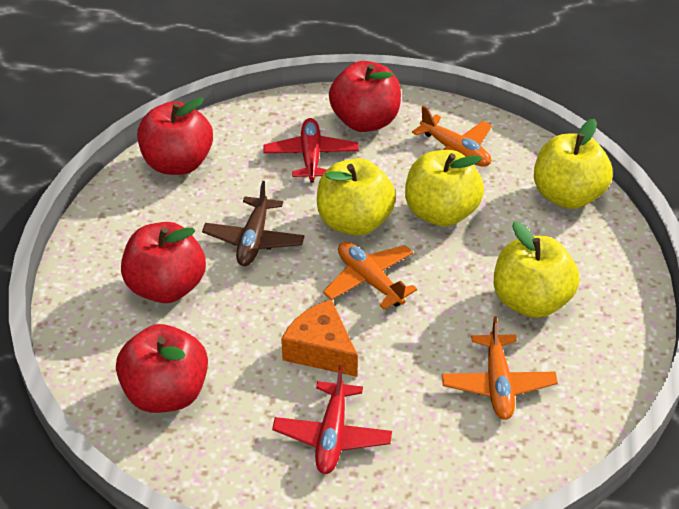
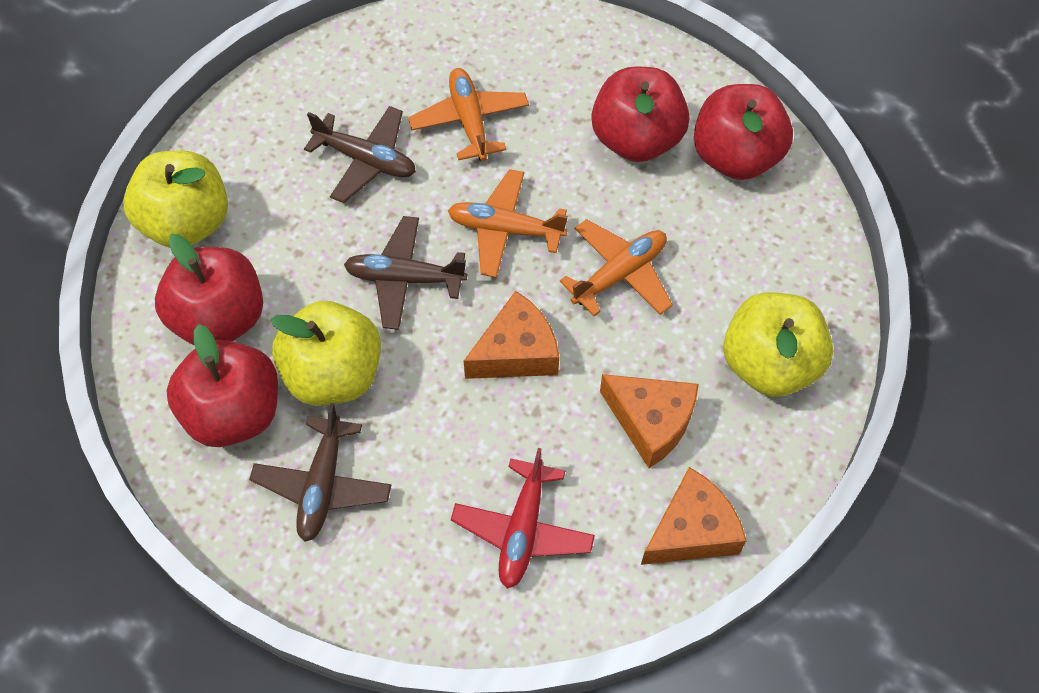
brown plane: 1 -> 3
orange cheese: 1 -> 3
red plane: 2 -> 1
yellow apple: 4 -> 3

